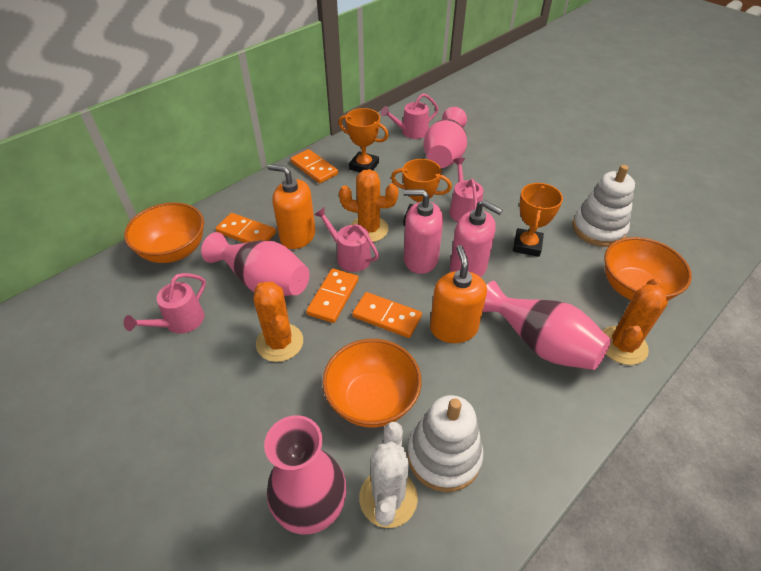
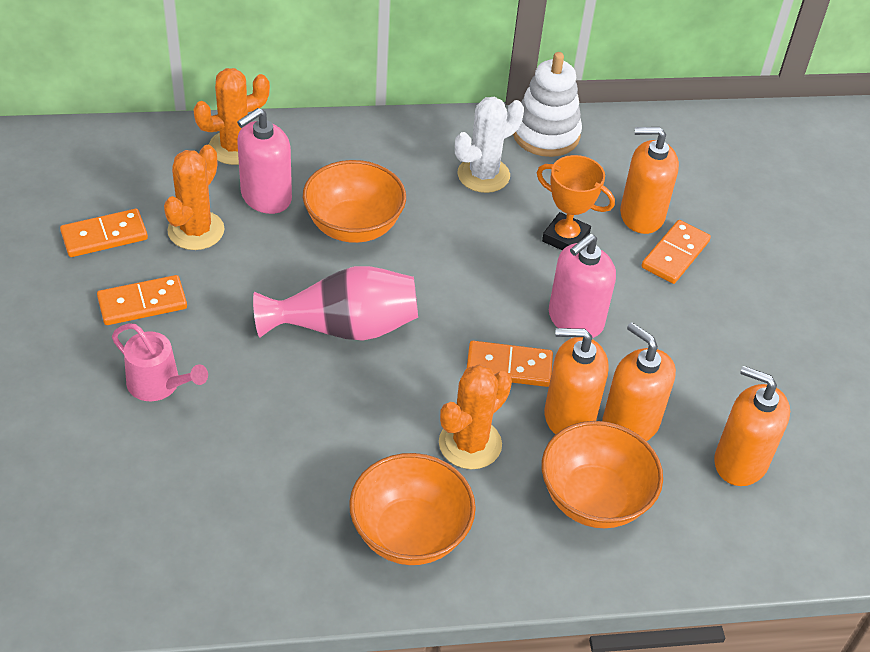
orange soap dispenser: 2 -> 4
orange trophy: 3 -> 1
pink vase: 4 -> 1
pink watering can: 4 -> 1
white stacking toy: 2 -> 1

